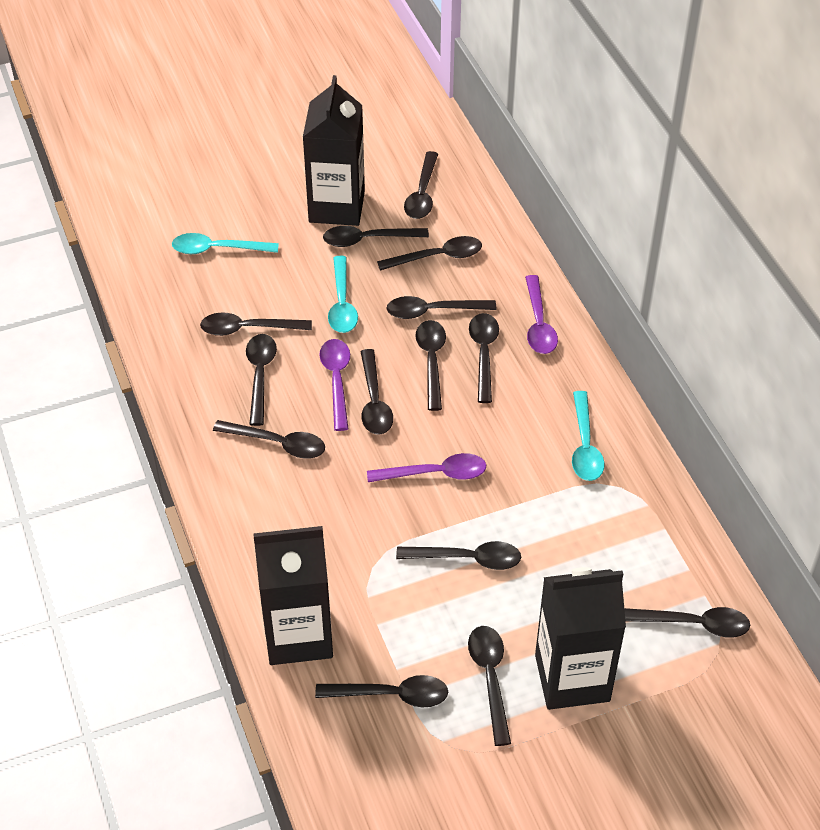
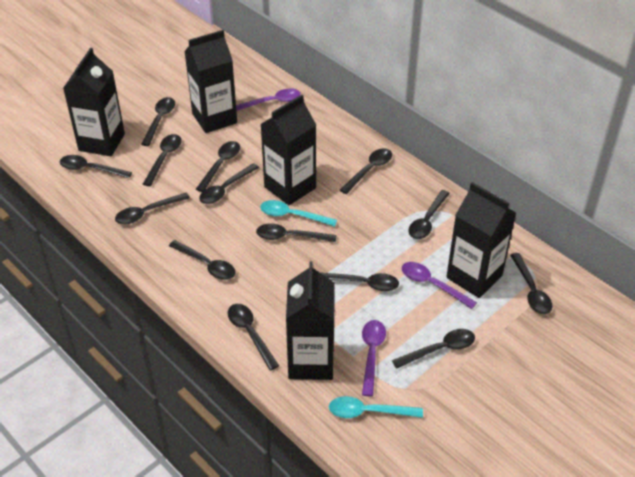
black carton: 3 -> 5
turquoise spoon: 3 -> 2

